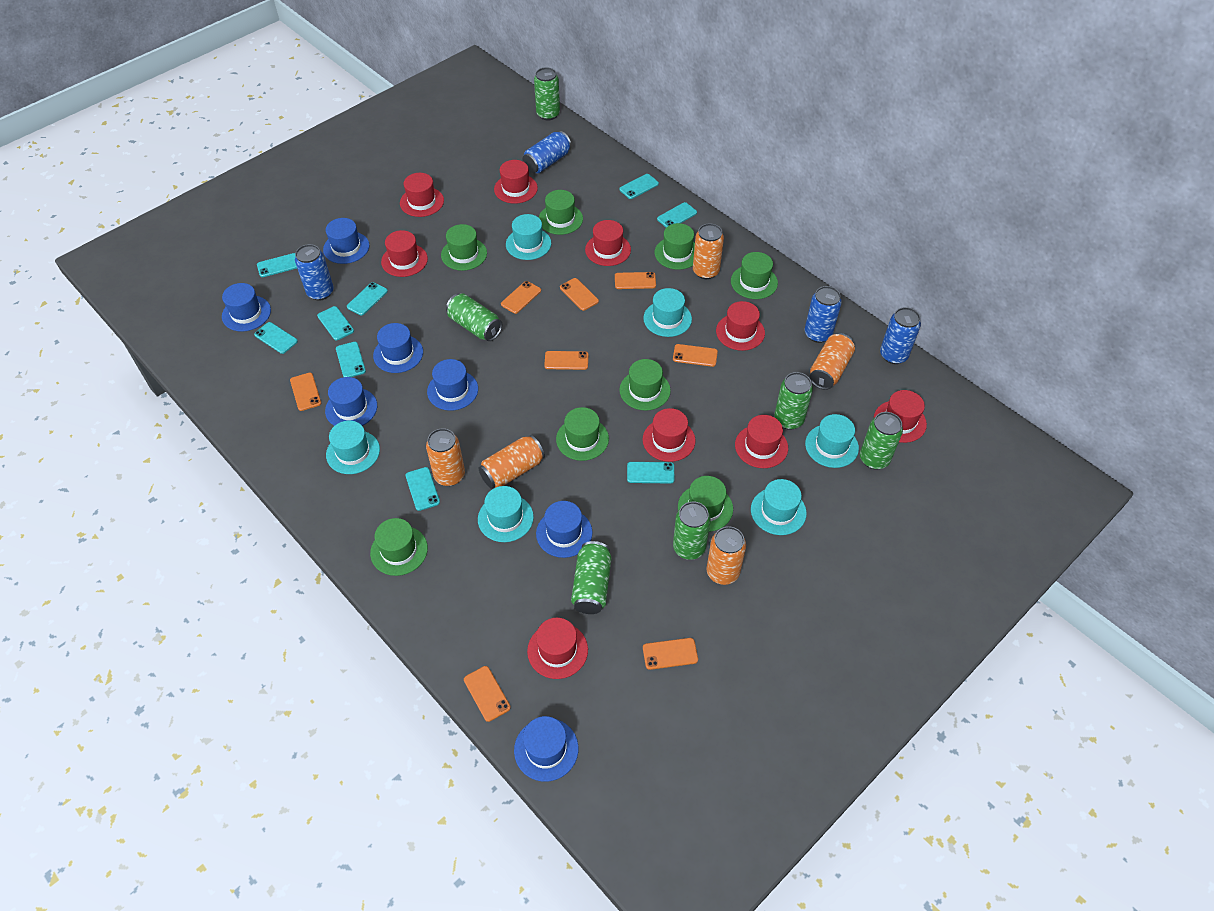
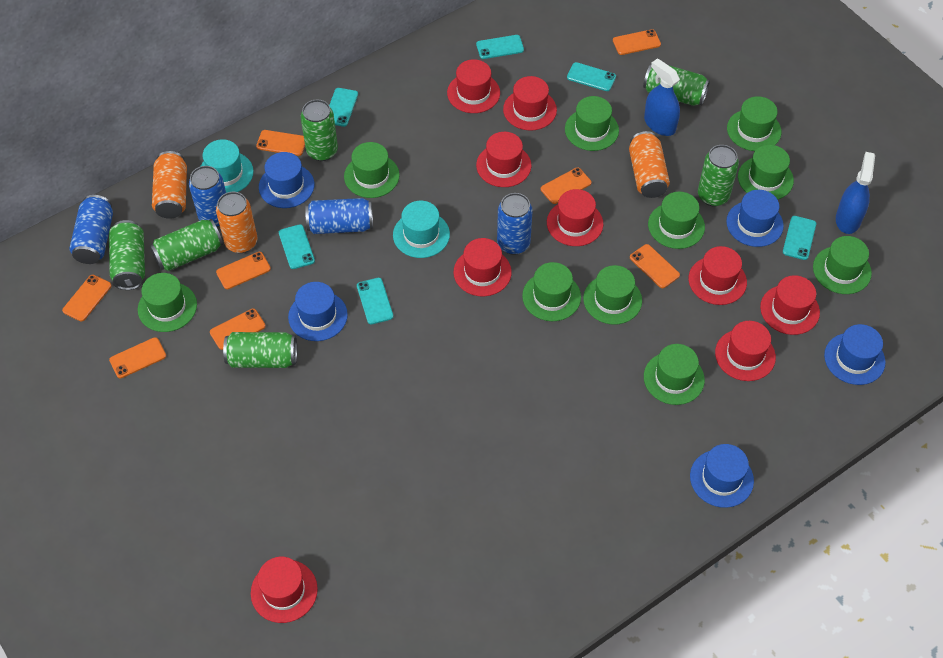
blue hat: 7 -> 5
blue spray bottle: 0 -> 2
green hat: 8 -> 10
orange can: 5 -> 3
turquoise hat: 6 -> 2
turquoise phone: 9 -> 6

